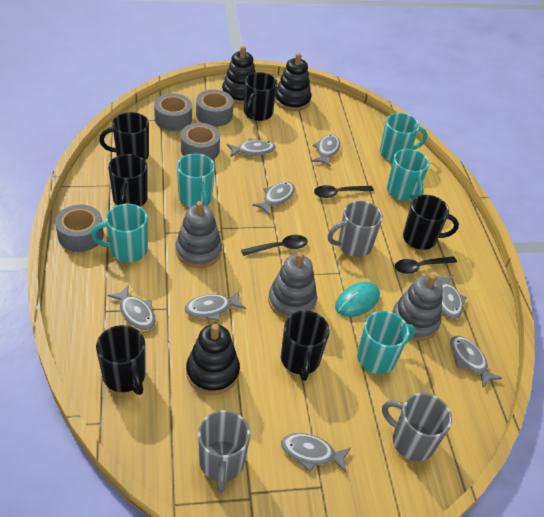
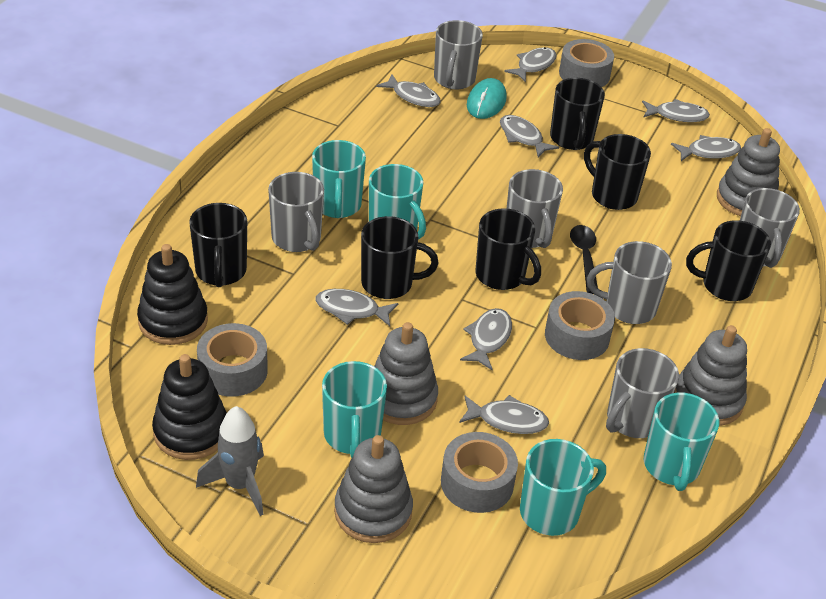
black spoon: 3 -> 1
black stacking toy: 3 -> 2
grey mug: 3 -> 6
grey rocket: 0 -> 1
grey stacking toy: 3 -> 4

